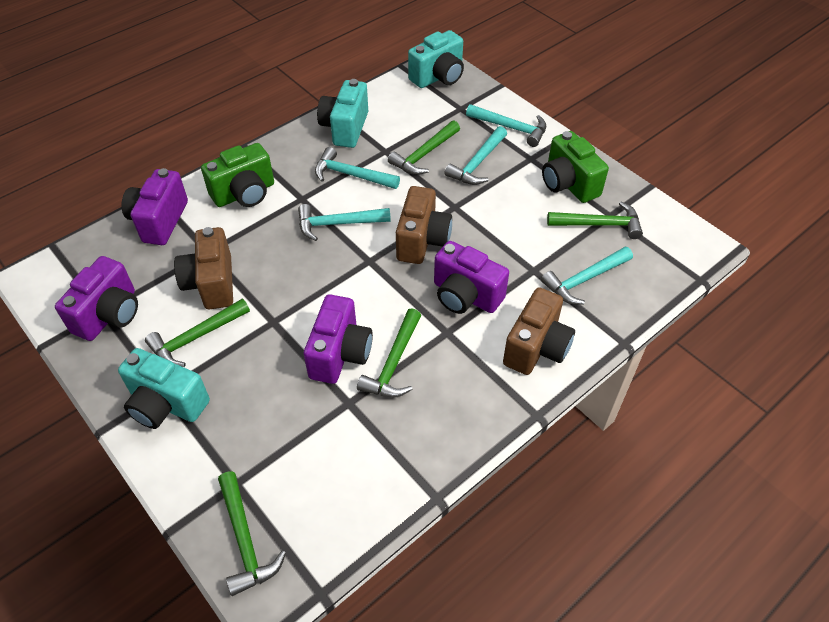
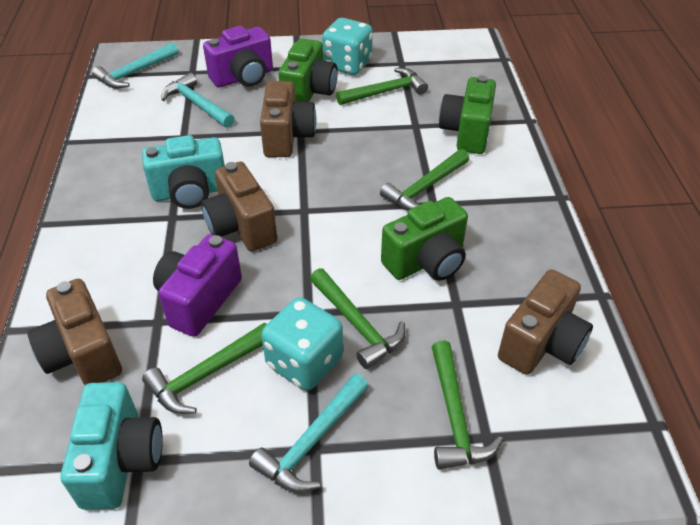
brown camera: 3 -> 4
green camera: 2 -> 3
purple camera: 4 -> 2
turquoise camera: 3 -> 2
turquoise dice: 0 -> 2
turquoise hammer: 5 -> 3

